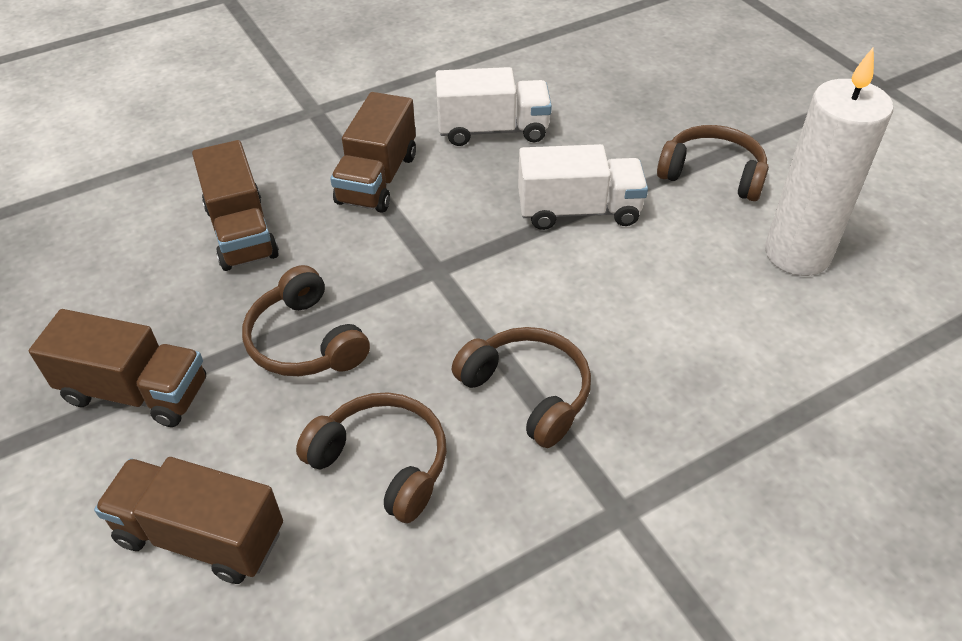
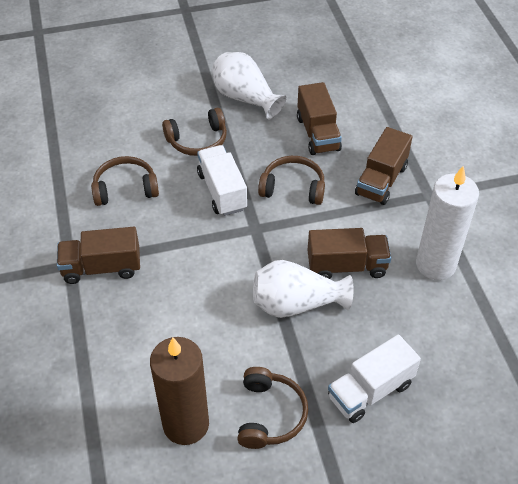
brown candle: 0 -> 1
white vase: 0 -> 2

